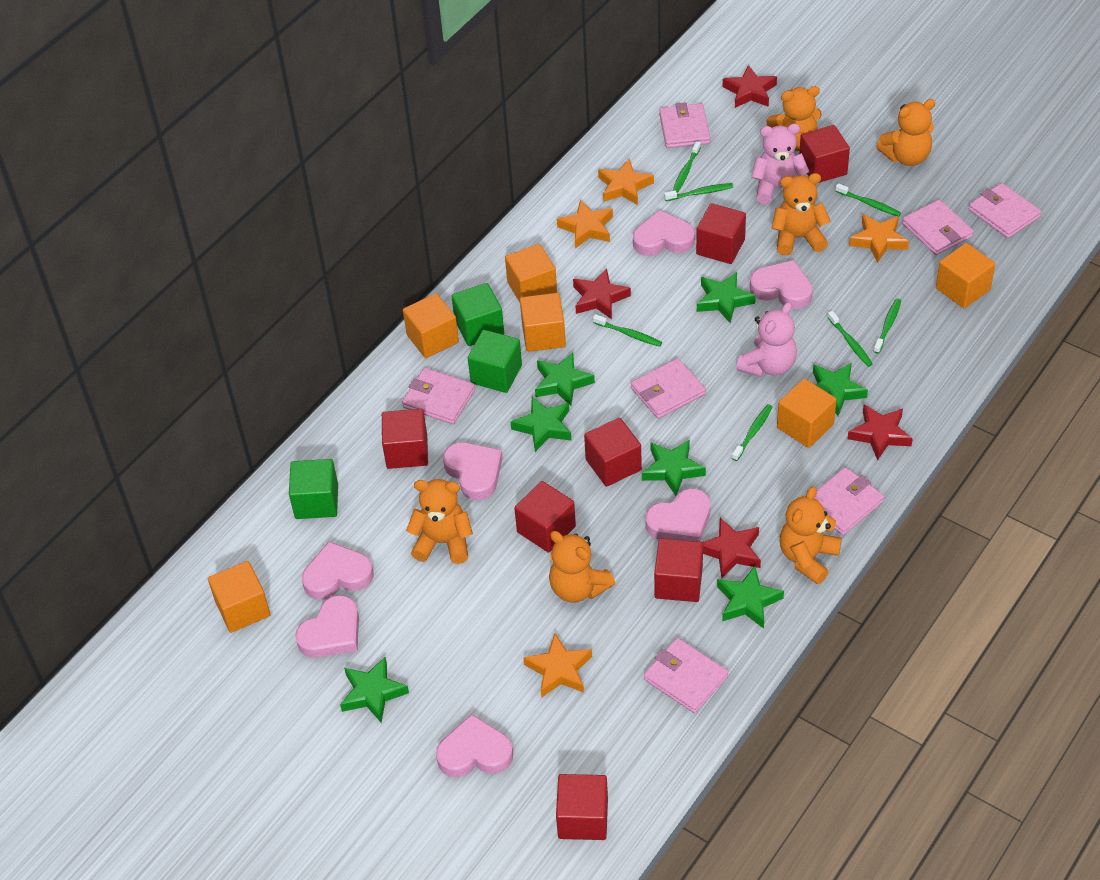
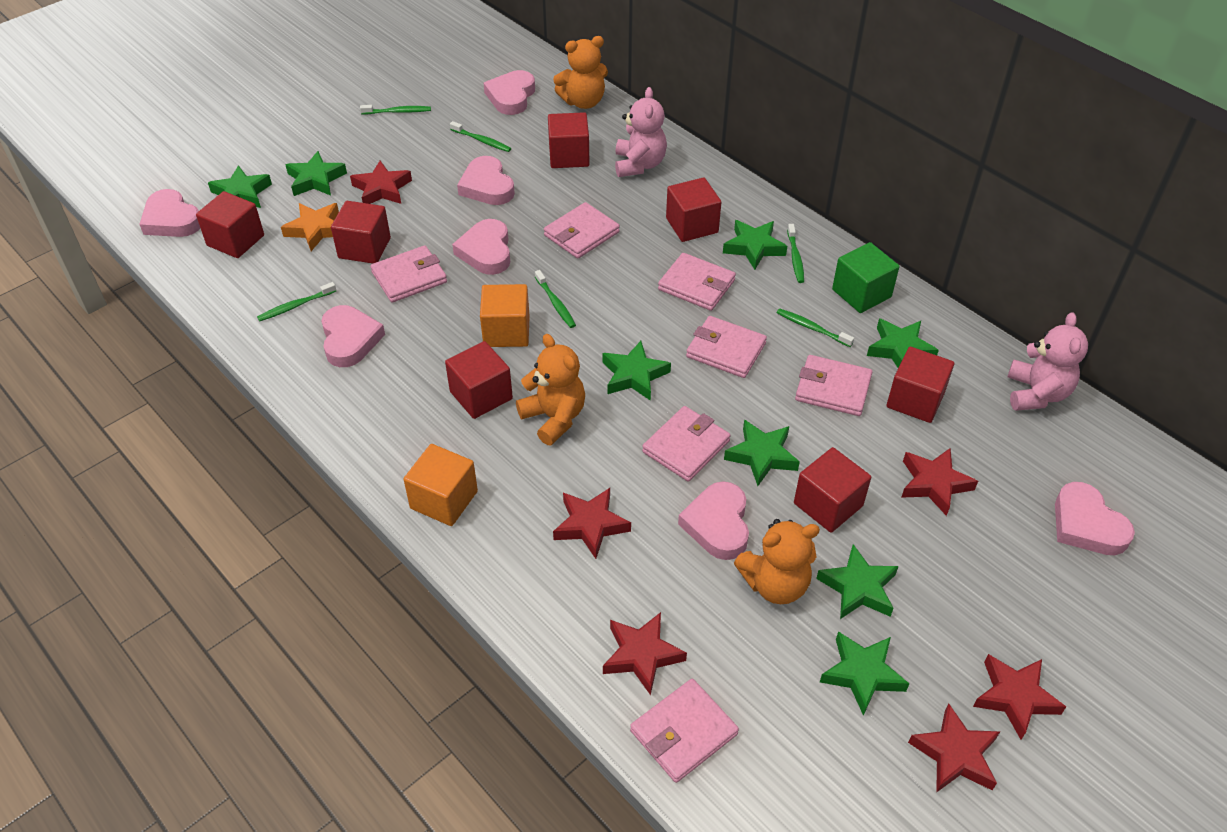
green cube: 3 -> 1
green star: 7 -> 8
green toothbrush: 7 -> 6
orange cube: 6 -> 2
orange star: 4 -> 1
orange teddy bear: 6 -> 3
red star: 4 -> 6

